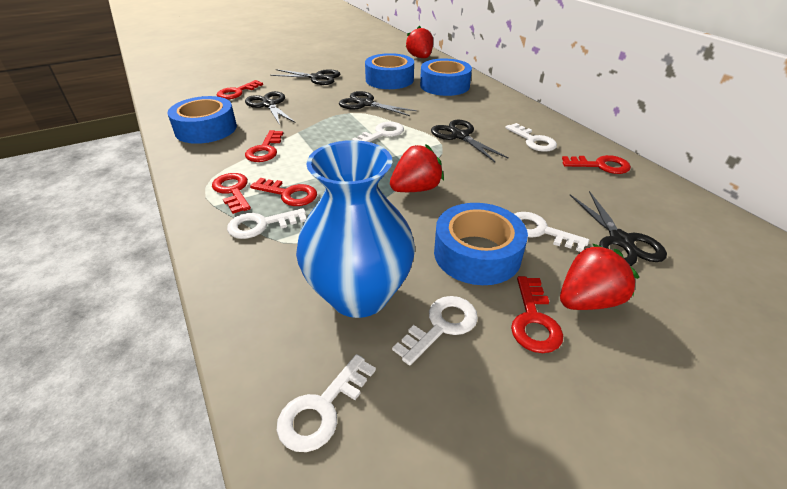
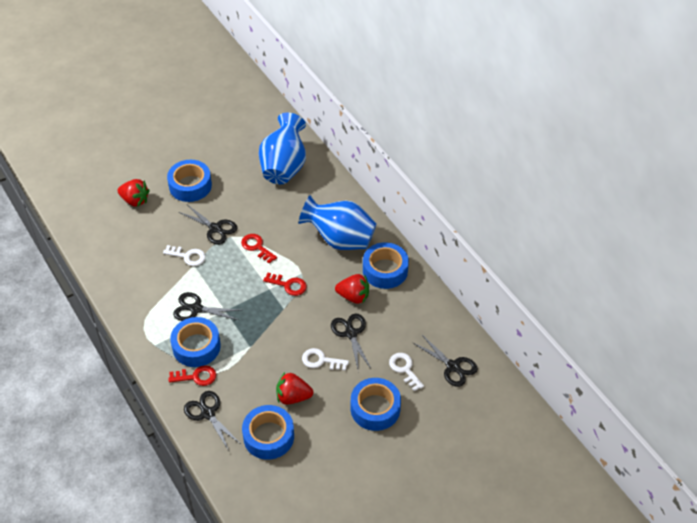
blue tape: 4 -> 5
blue vase: 1 -> 2
red key: 6 -> 3
white key: 6 -> 3

